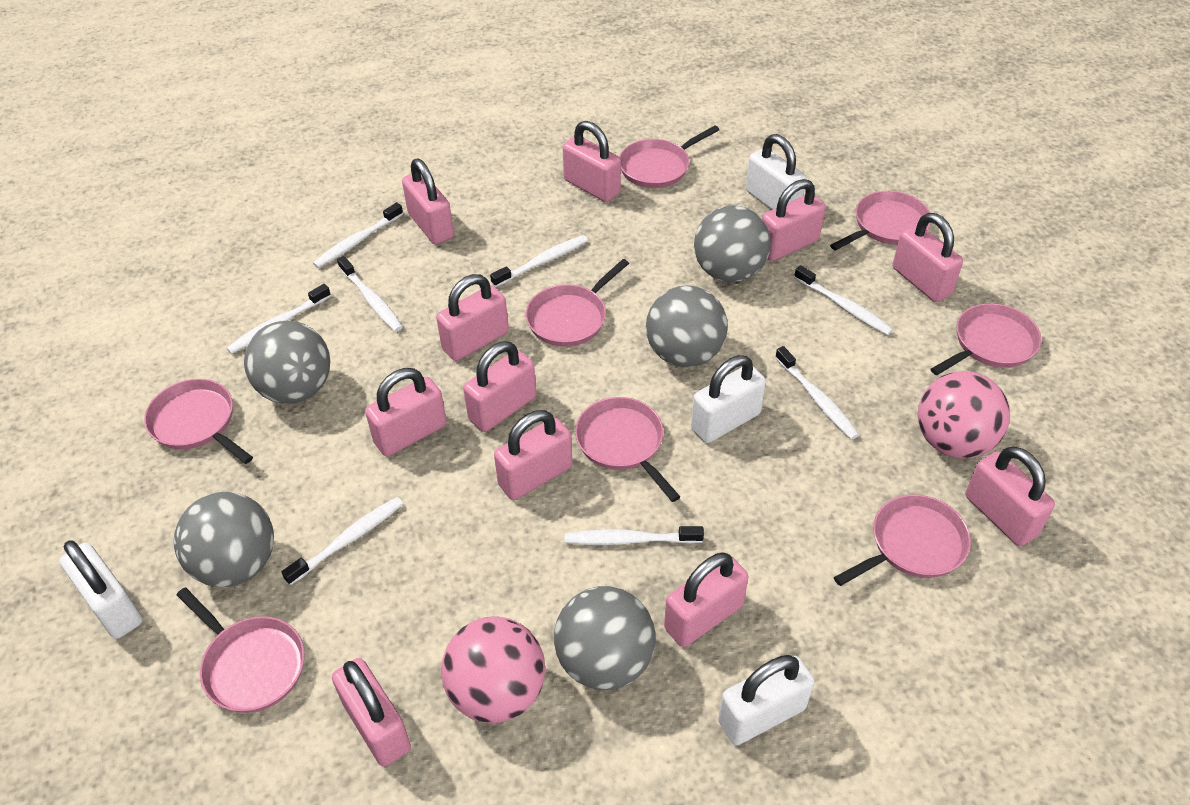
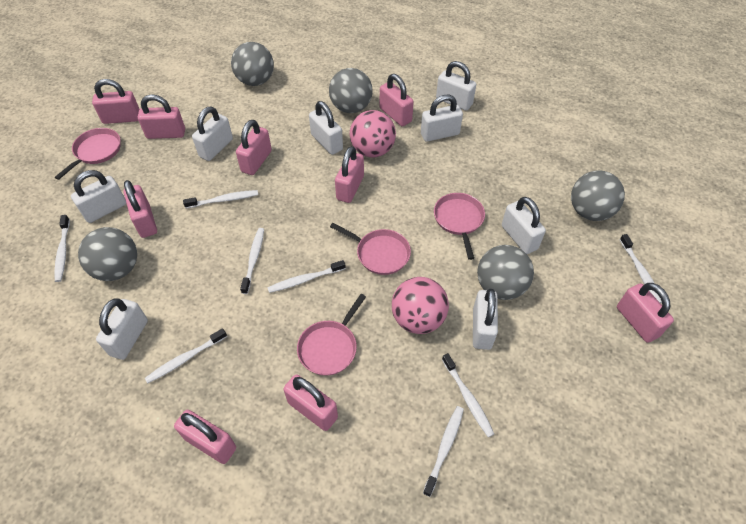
pink padlock: 11 -> 9
pink pan: 8 -> 4
white padlock: 4 -> 8

